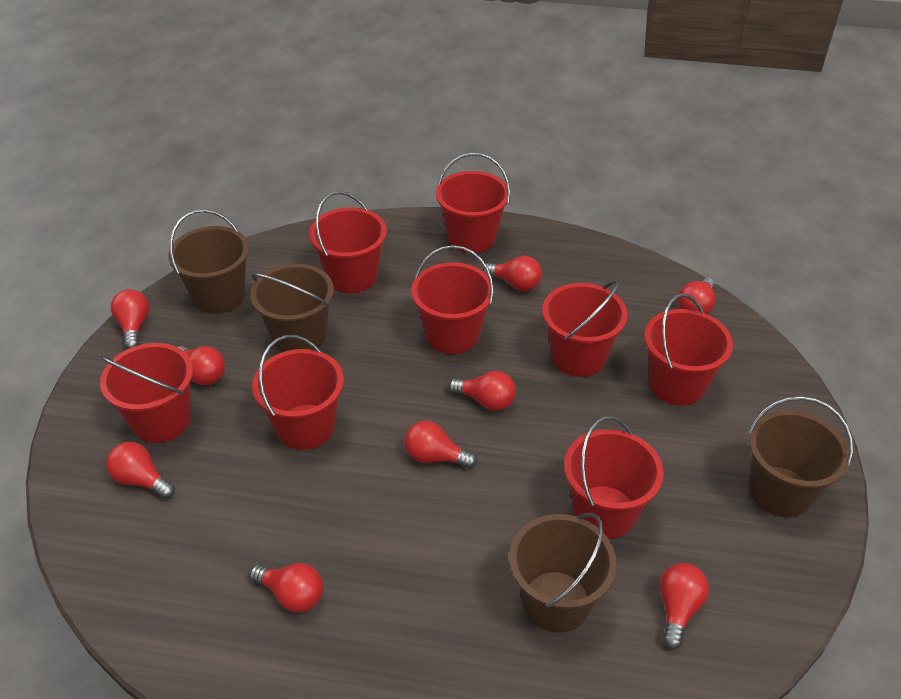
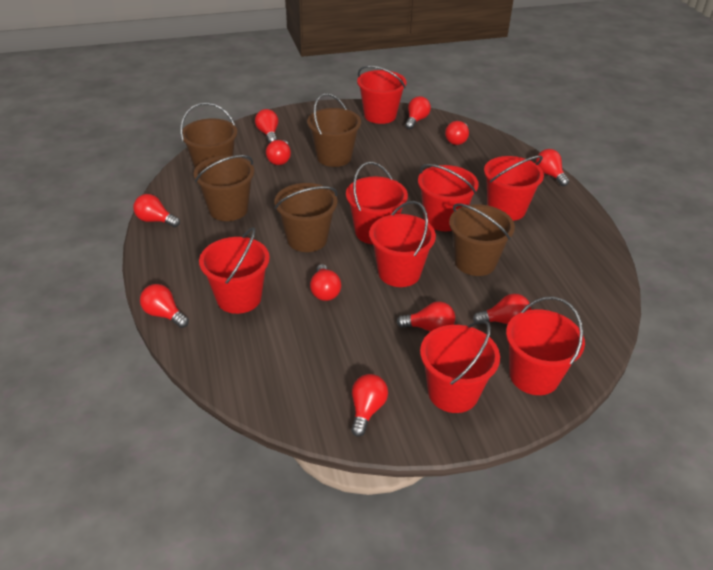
brown bucket: 4 -> 5
red light bulb: 9 -> 11

